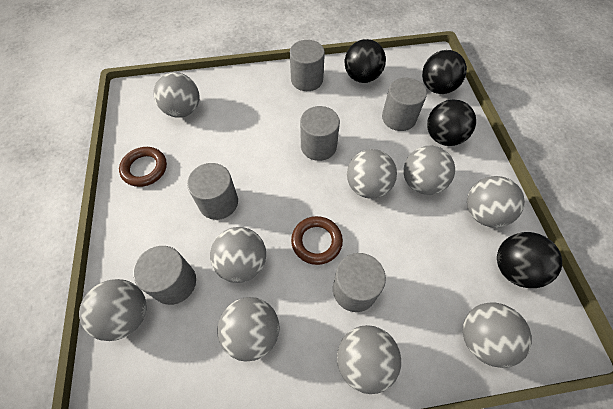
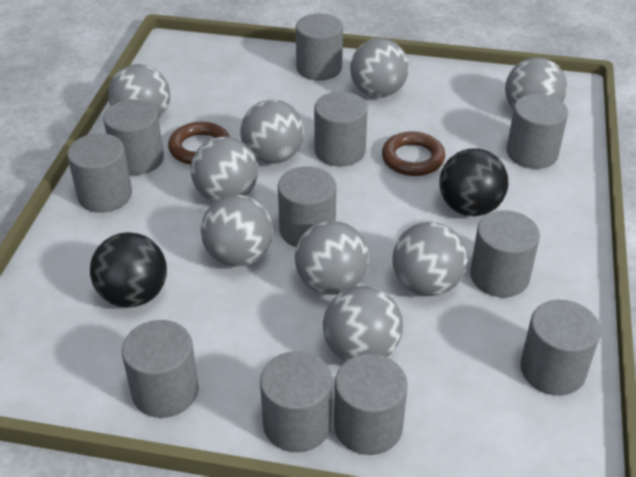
black ball: 4 -> 2
grey cylinder: 6 -> 11

